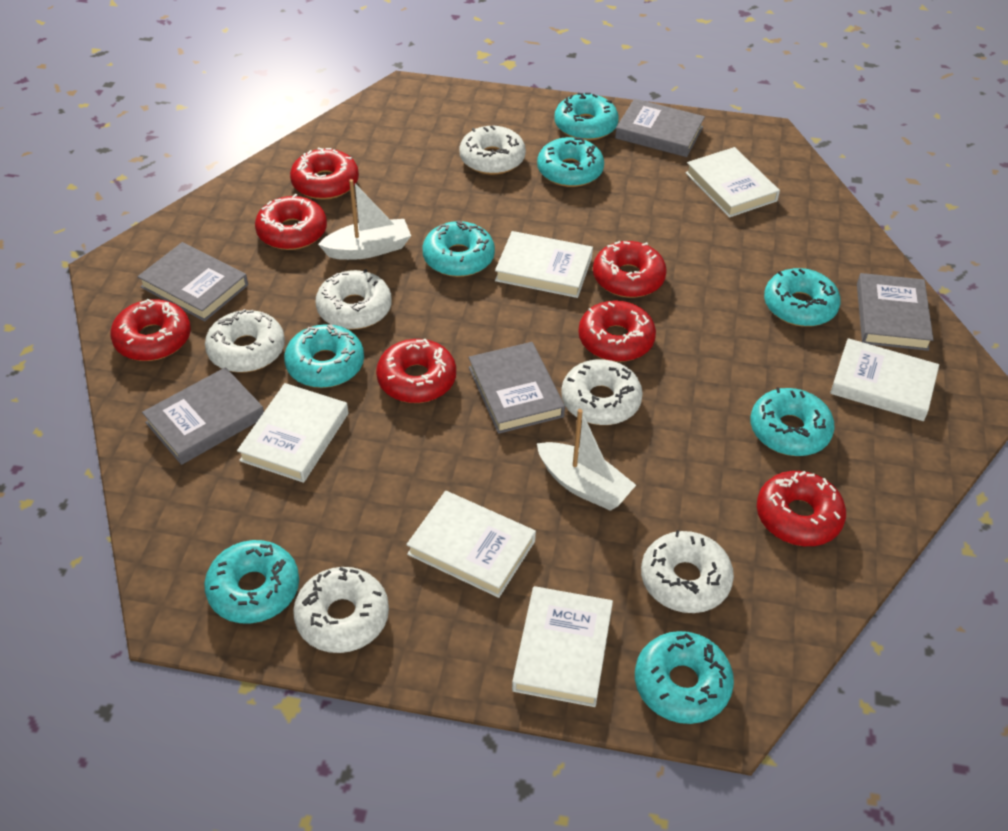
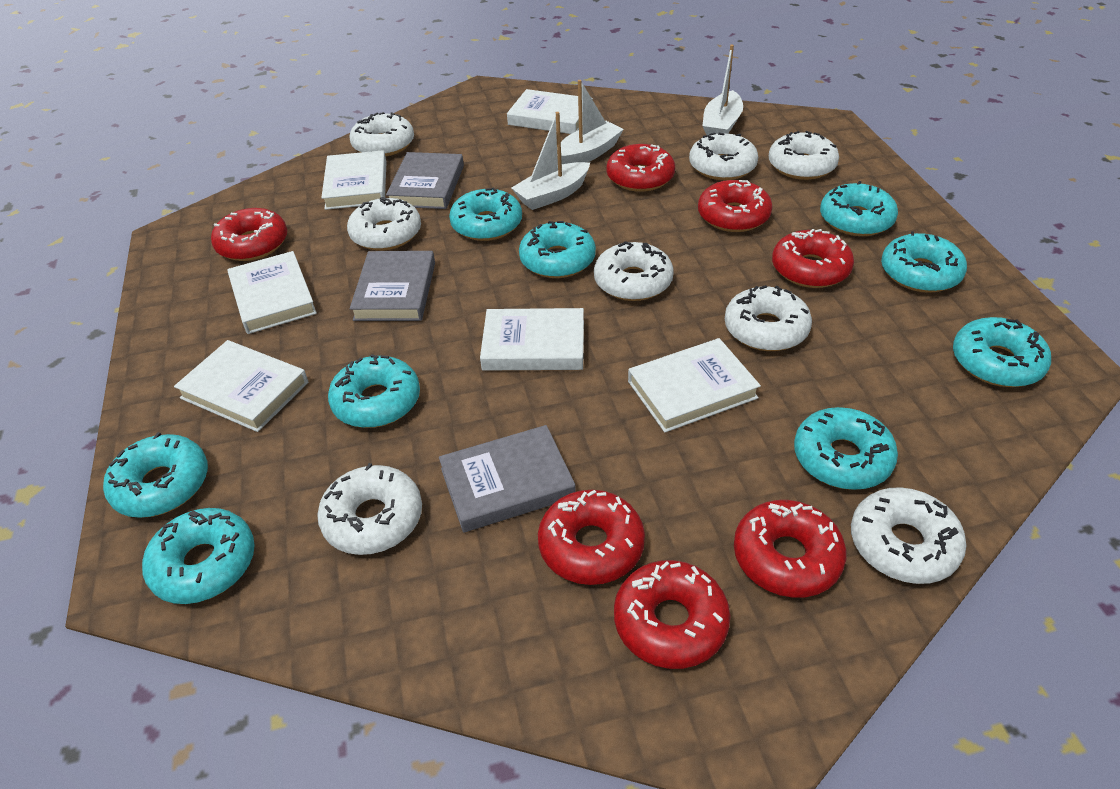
grey book: 5 -> 3
turquoise donut: 8 -> 9
white boat: 2 -> 3
white donut: 6 -> 8

